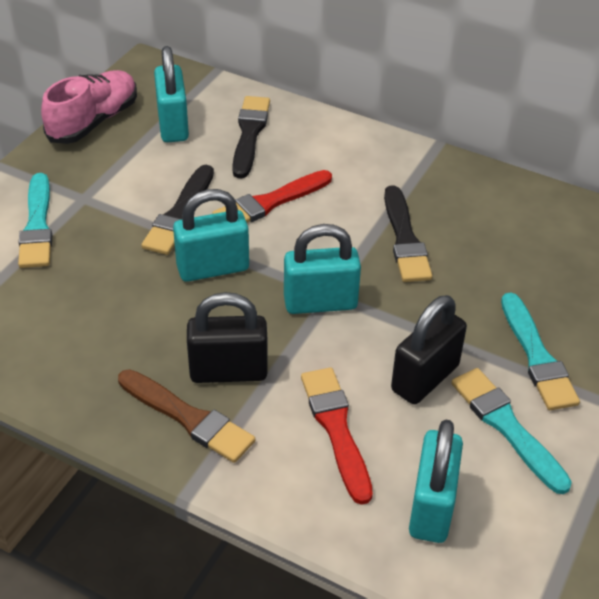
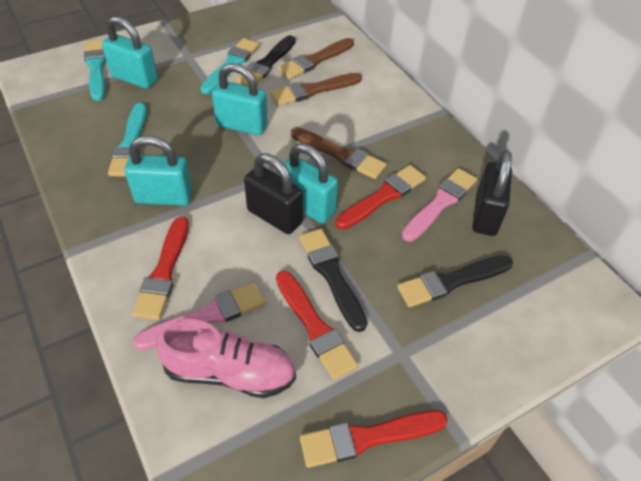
brown brush: 1 -> 3
pink brush: 0 -> 2
red brush: 2 -> 4

